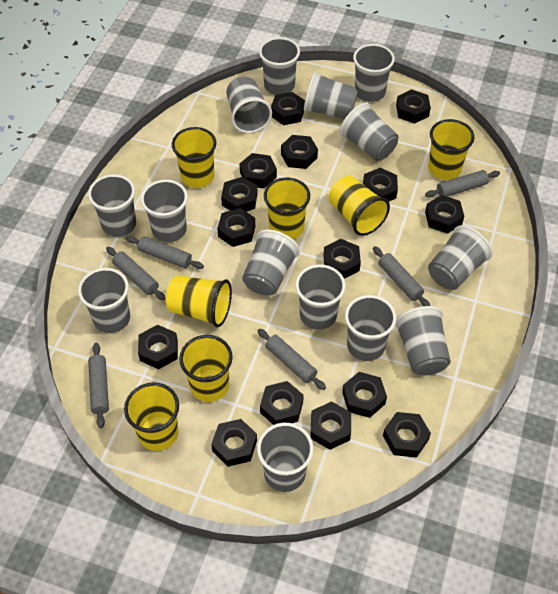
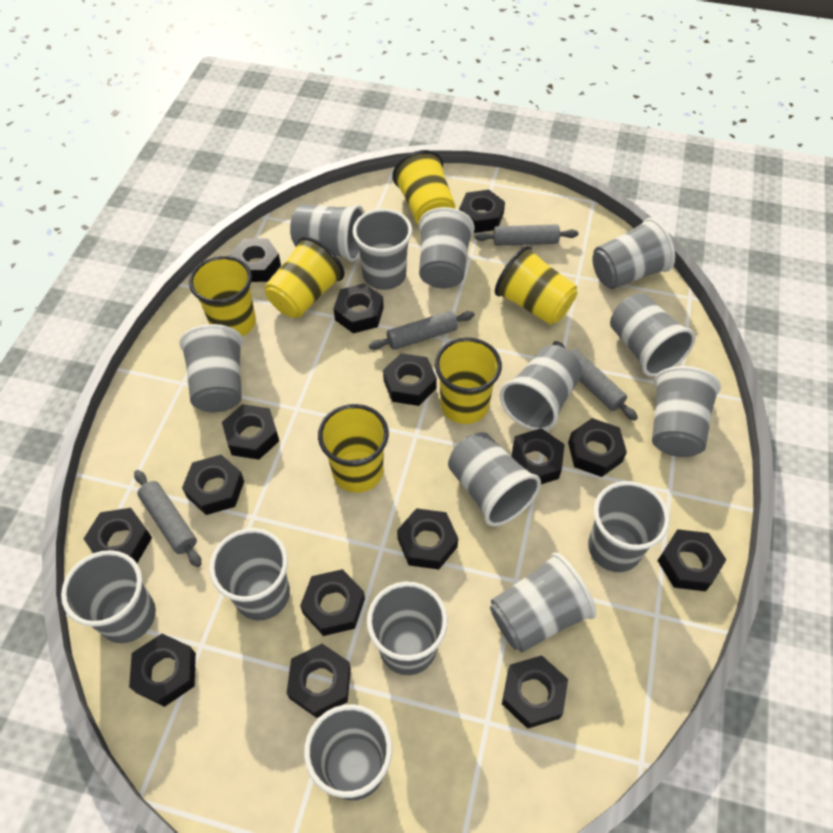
grey cup: 14 -> 15
grey rolling pin: 6 -> 4
yellow cup: 7 -> 6

